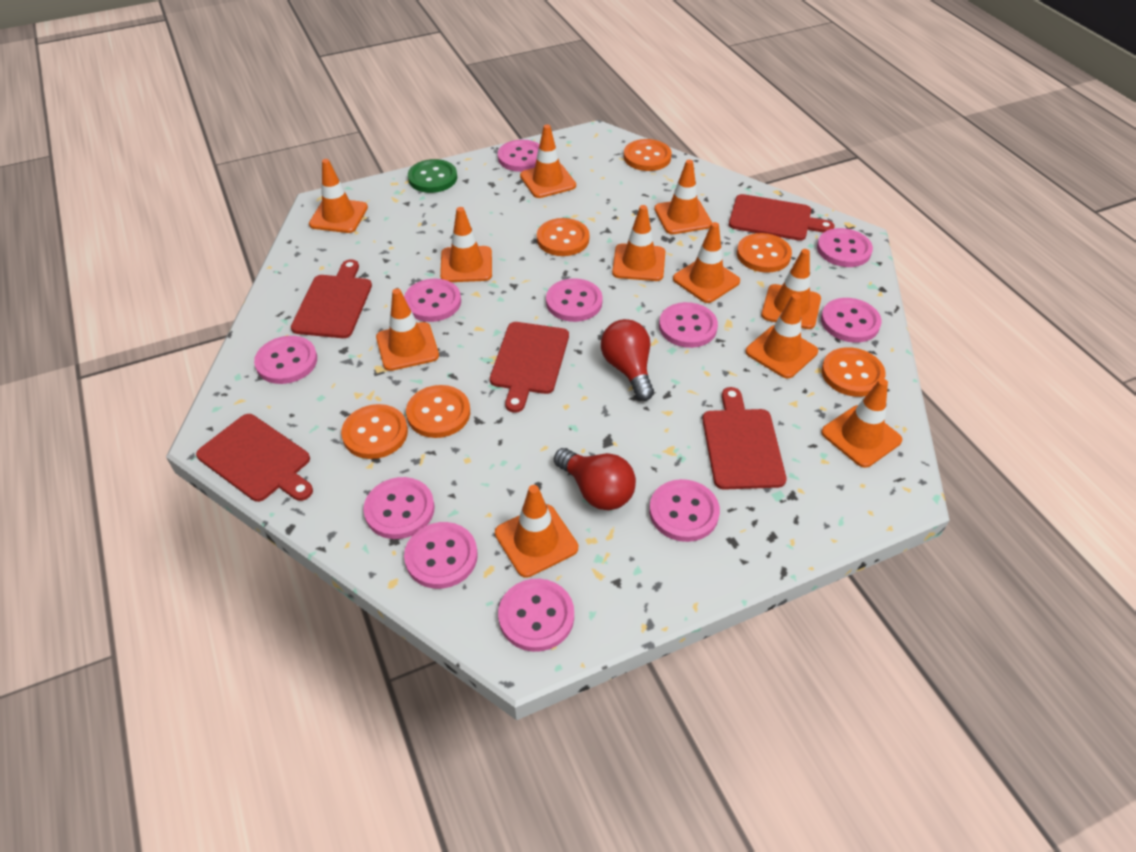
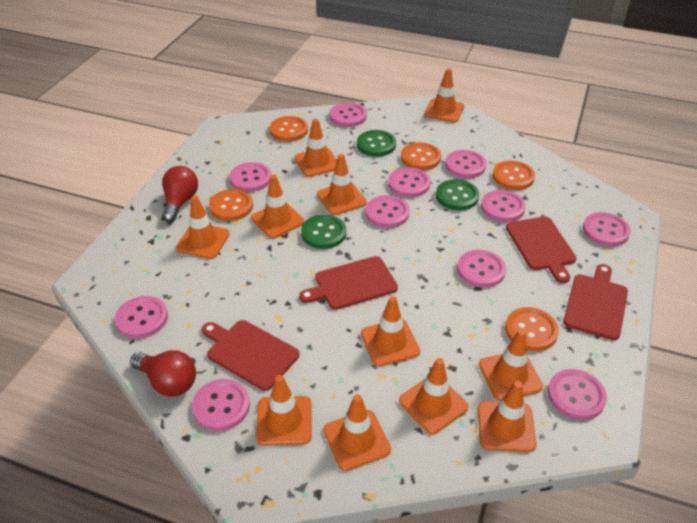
green button: 1 -> 3
orange button: 6 -> 5
red cutting board: 5 -> 4

